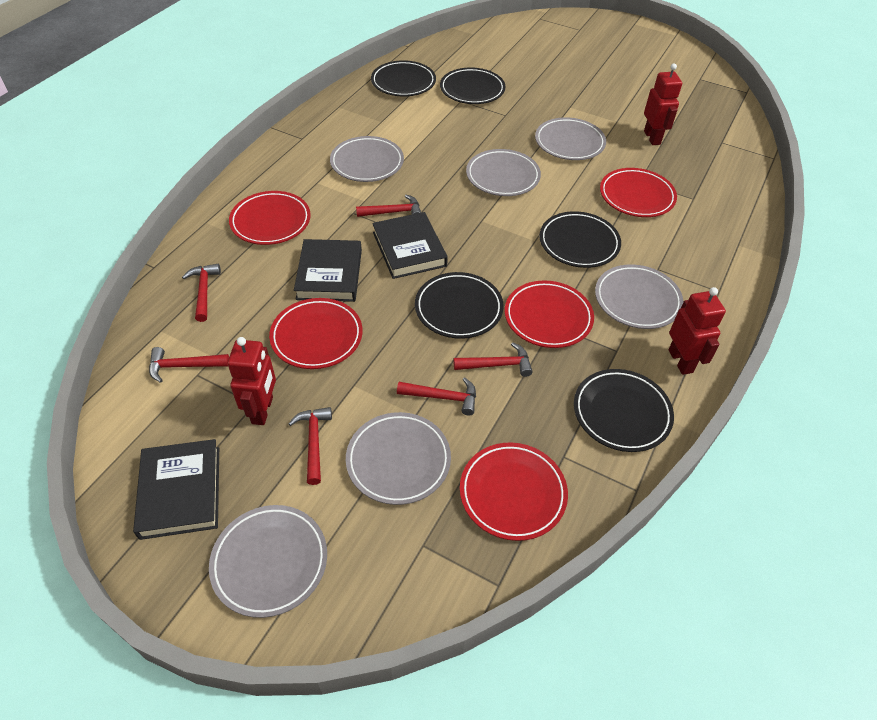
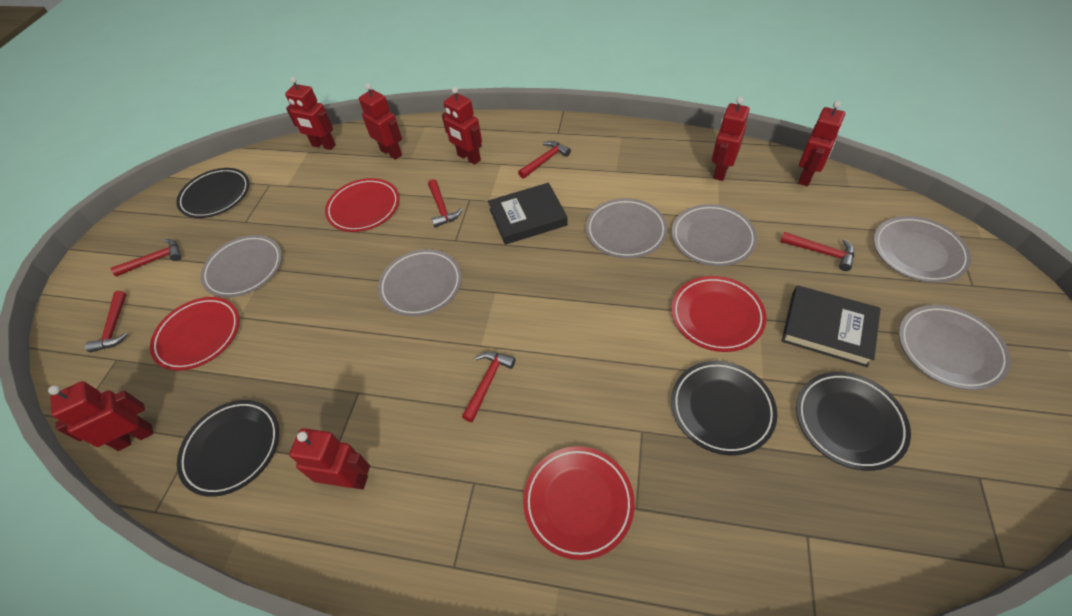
black book: 3 -> 2
black plate: 5 -> 4
red plate: 5 -> 4
red robot: 3 -> 7

